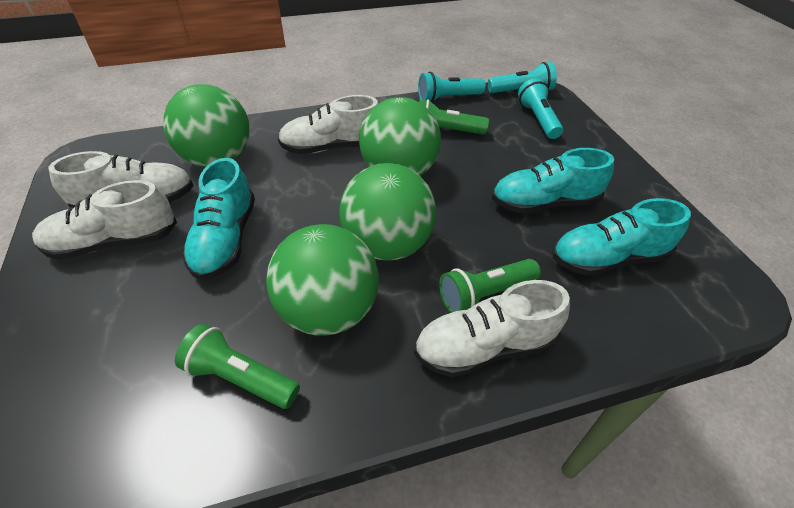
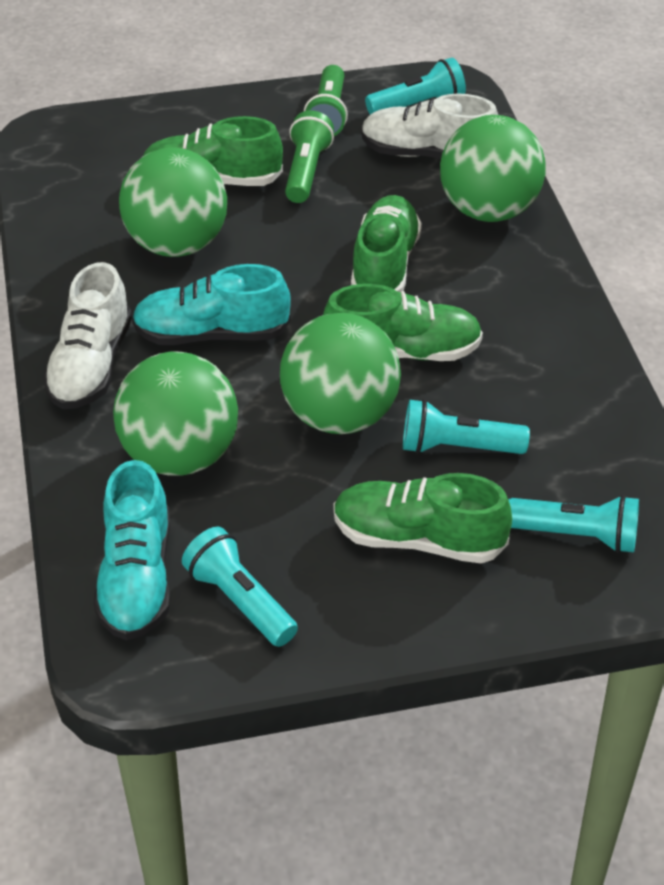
green flashlight: 3 -> 2
green shoe: 0 -> 4
turquoise flashlight: 3 -> 4
turquoise shoe: 3 -> 2
white shoe: 4 -> 2

